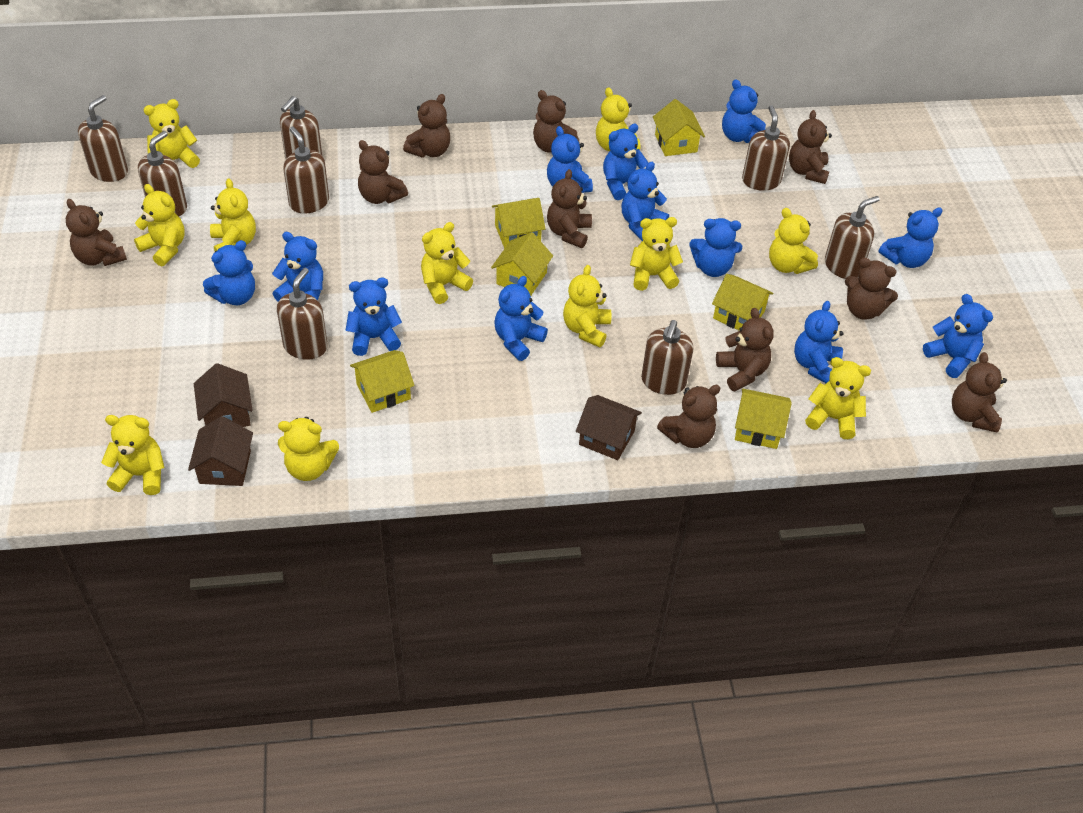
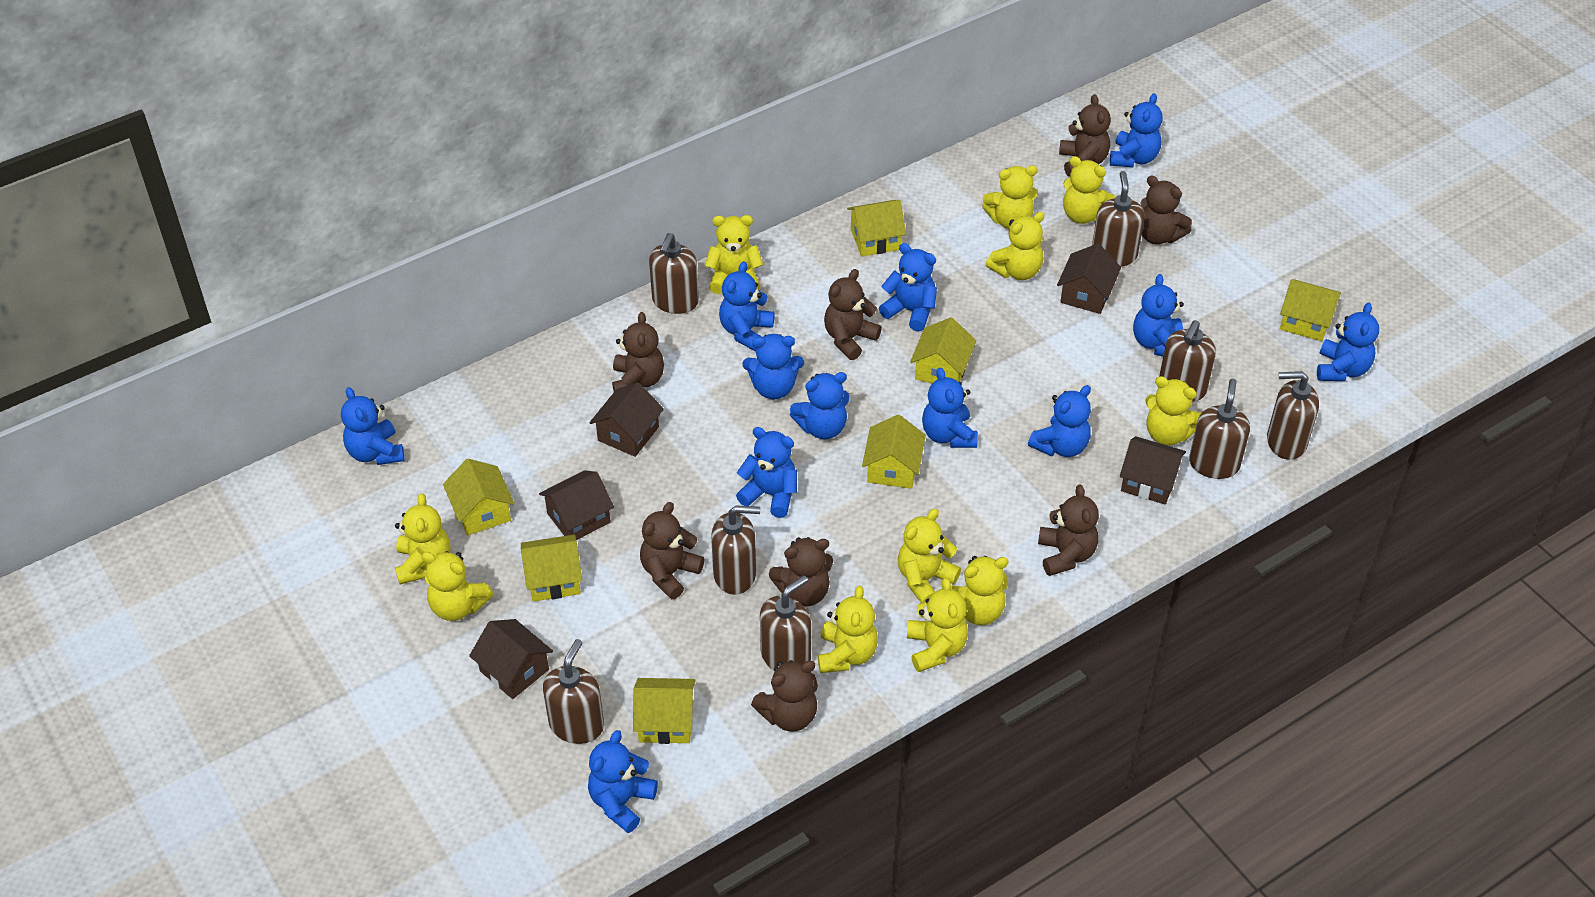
brown house: 3 -> 5
brown teddy bear: 10 -> 8
yellow house: 6 -> 7

